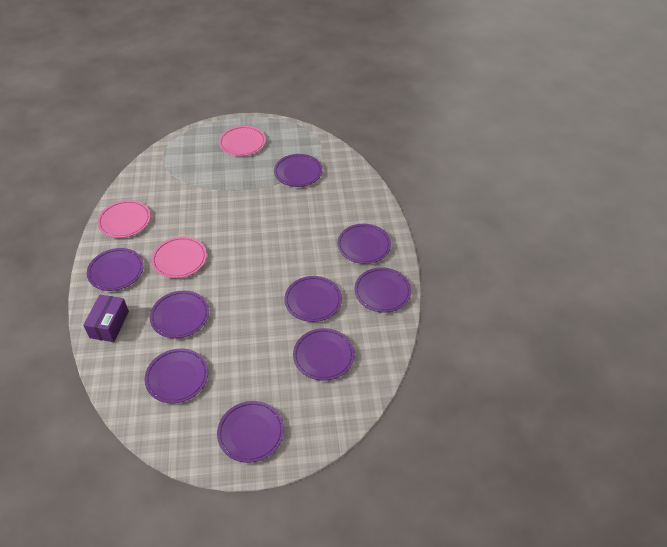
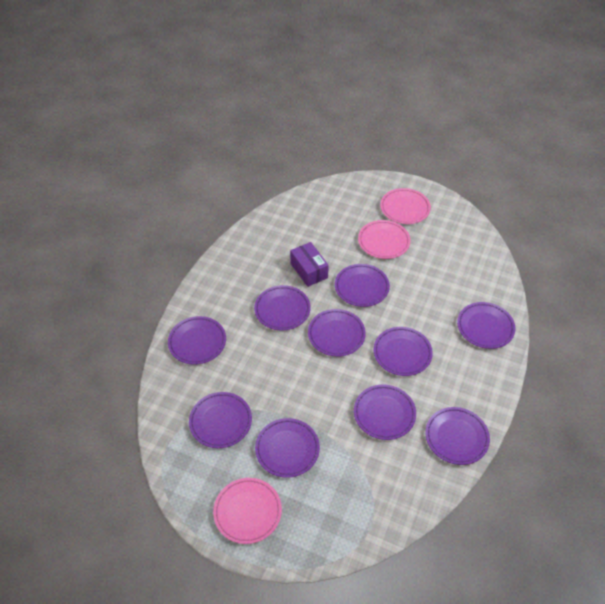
purple plate: 9 -> 10

